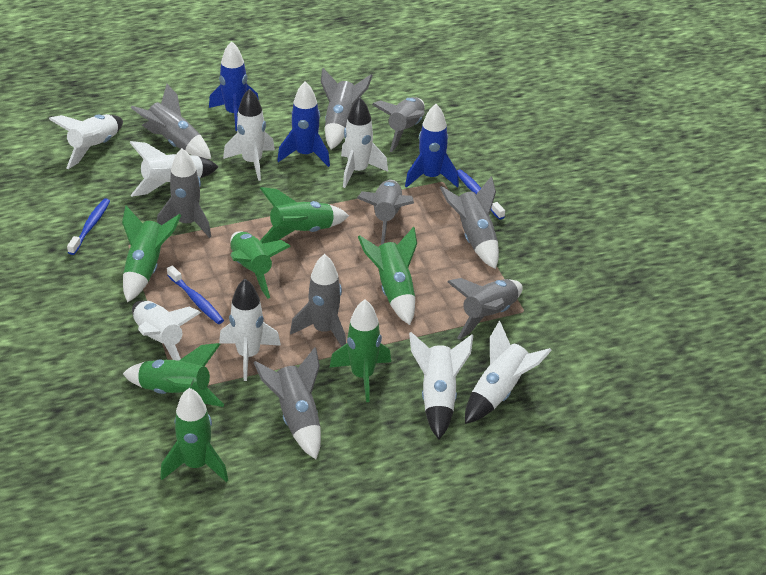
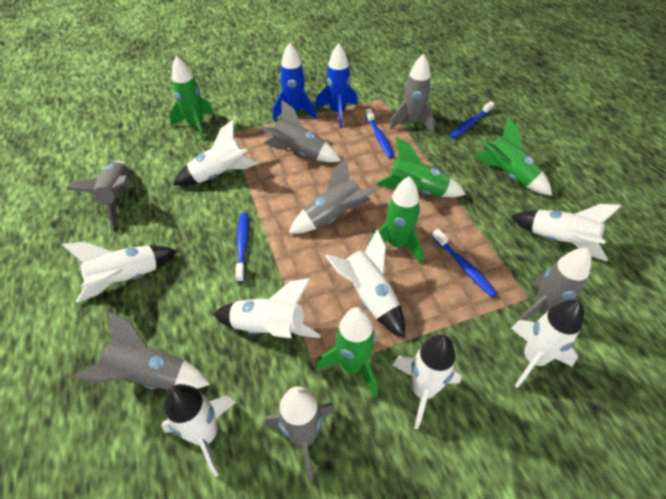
blue rocket: 3 -> 2
blue toothbrush: 3 -> 4
green rocket: 7 -> 5
grey rocket: 9 -> 7

